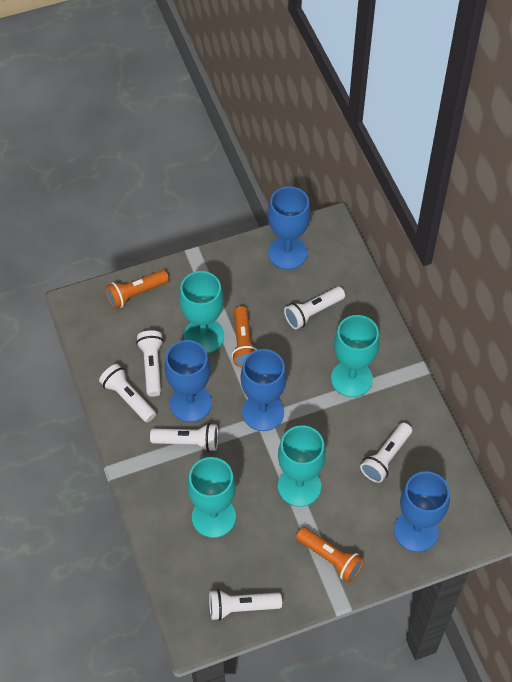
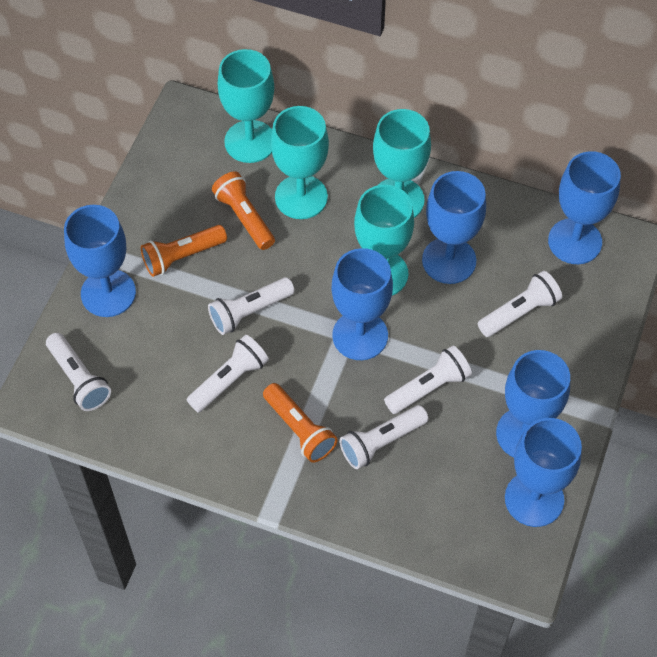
blue goblet: 4 -> 6

